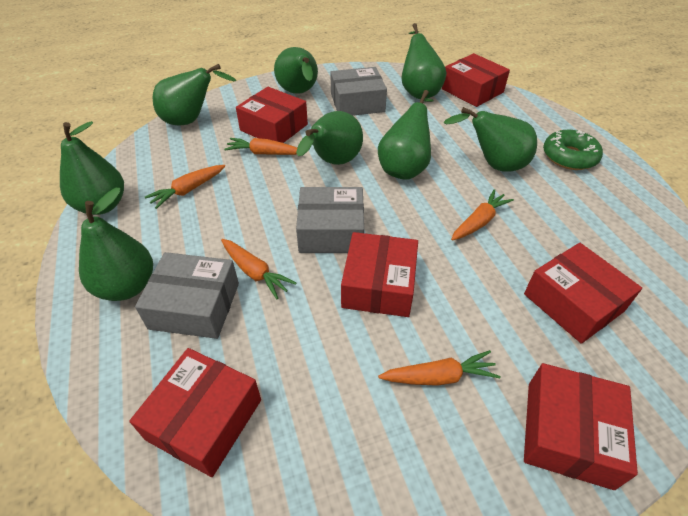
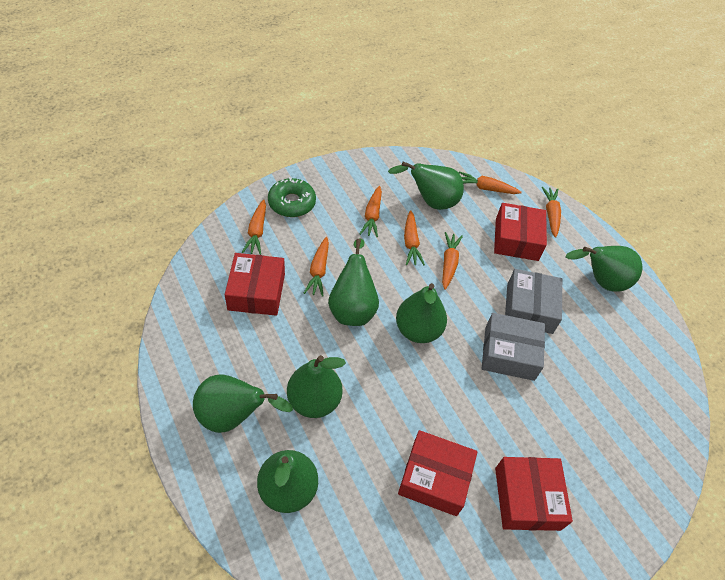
green pear: 8 -> 7
grey box: 3 -> 2
orange carrot: 5 -> 7
red box: 6 -> 4

